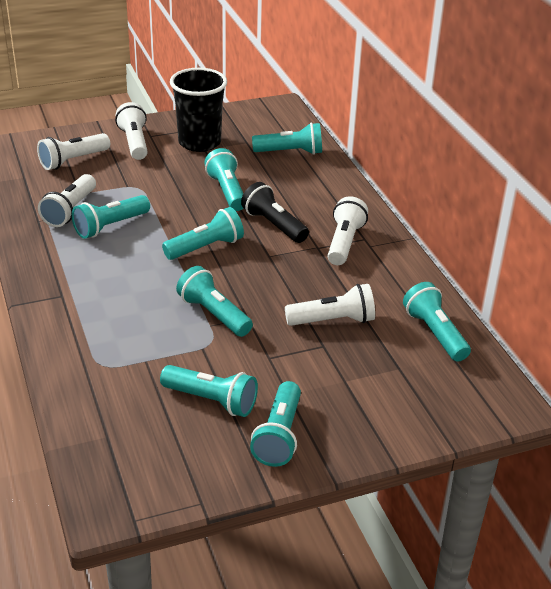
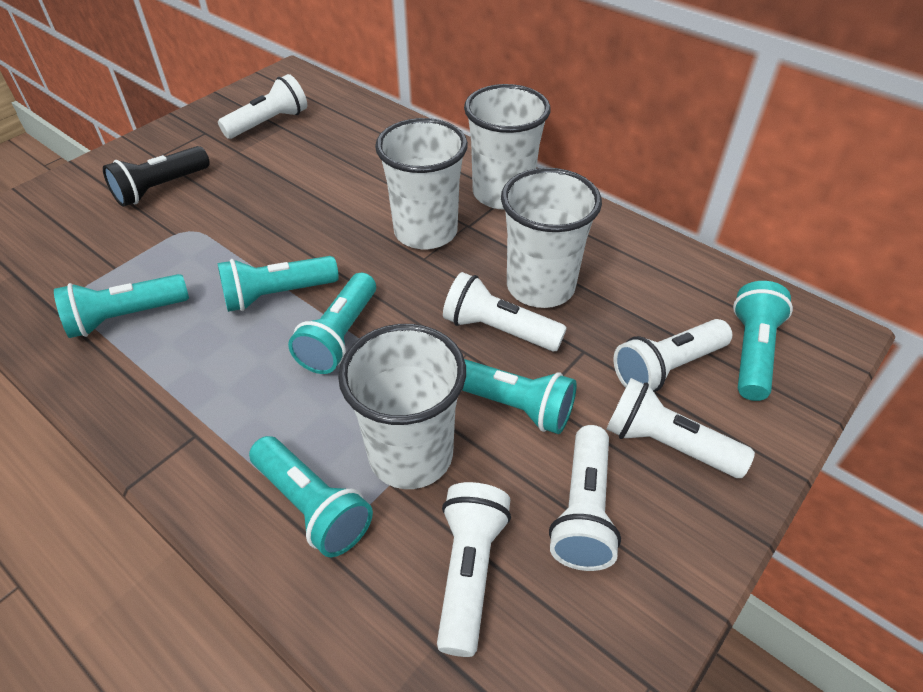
black cup: 1 -> 0
turquoise flashlight: 8 -> 6
white cup: 0 -> 4
white flashlight: 5 -> 6

